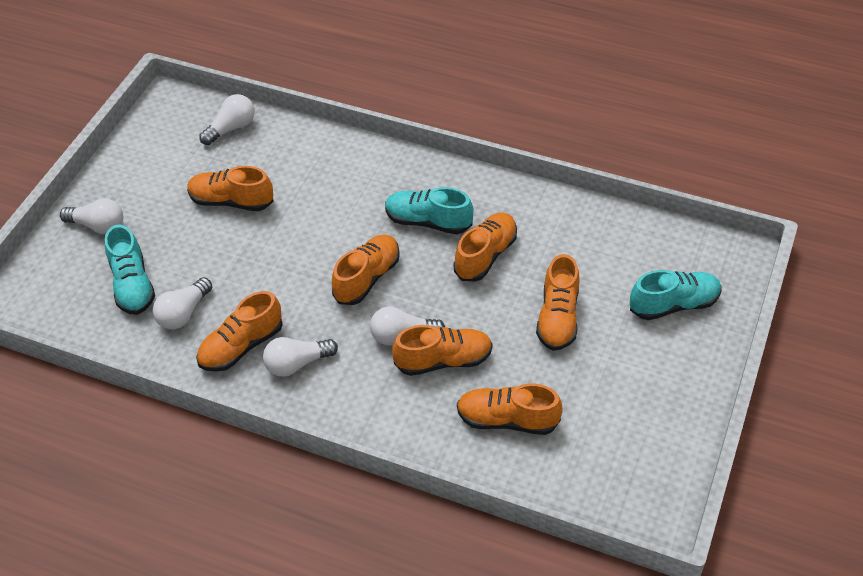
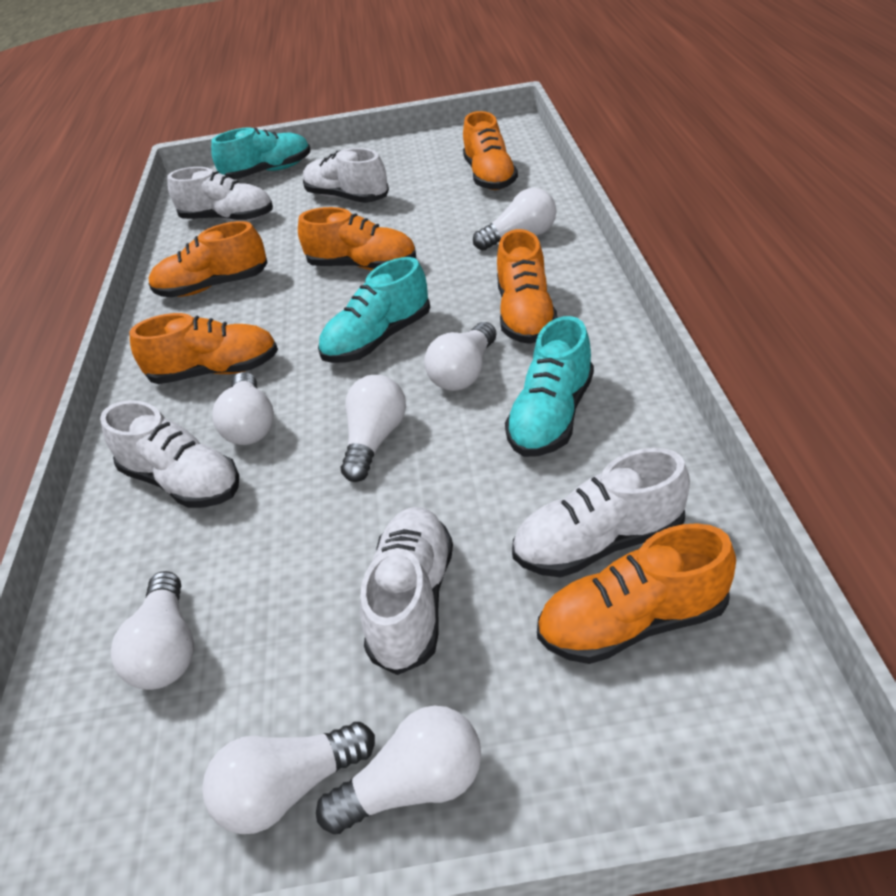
orange shoe: 7 -> 6
white light bulb: 5 -> 7
white shoe: 0 -> 5

